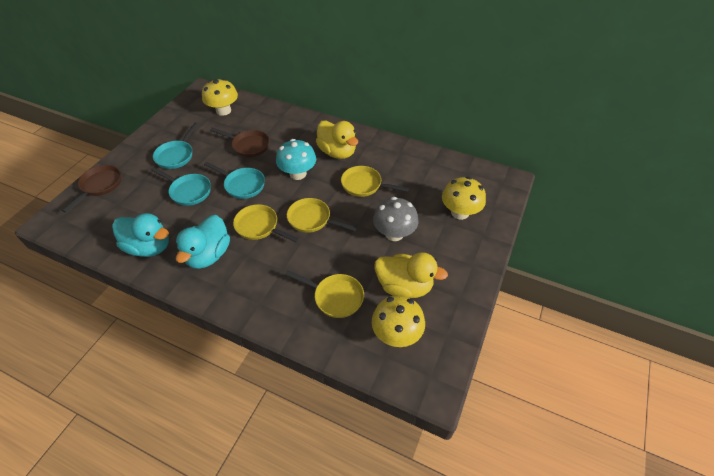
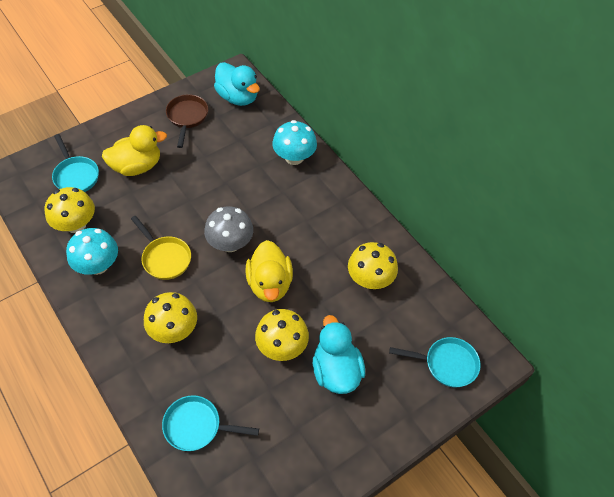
brown pan: 2 -> 1
turquoise mushroom: 1 -> 2
yellow mushroom: 3 -> 4
yellow pan: 4 -> 1

